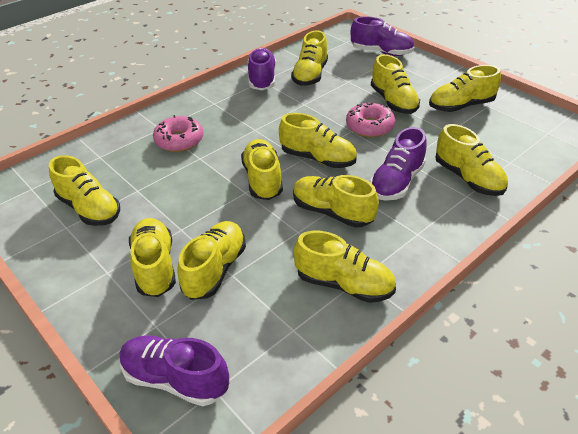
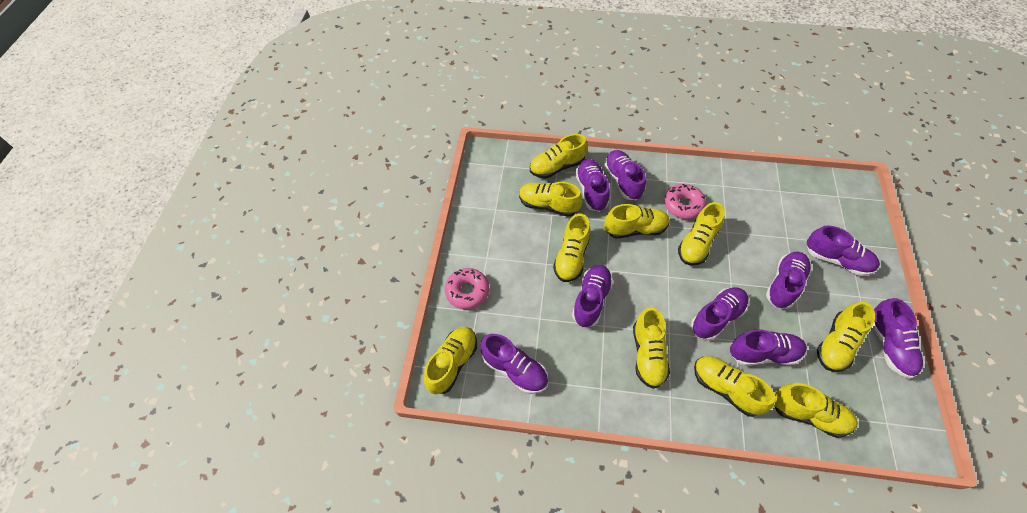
purple shoe: 4 -> 9
yellow shoe: 11 -> 10

